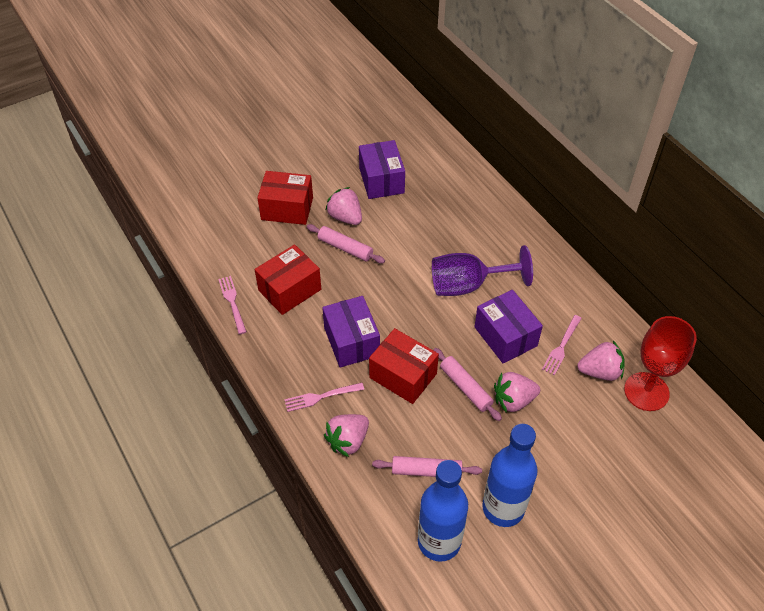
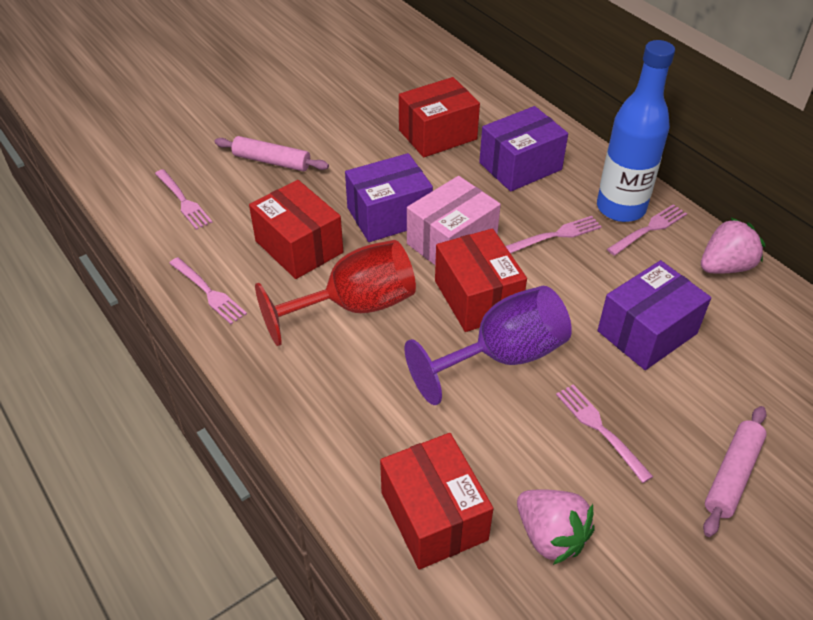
blue bottle: 2 -> 1
pink box: 0 -> 1
pink fork: 3 -> 5
pink rolling pin: 3 -> 2
pink strawberry: 4 -> 2
red box: 3 -> 4

